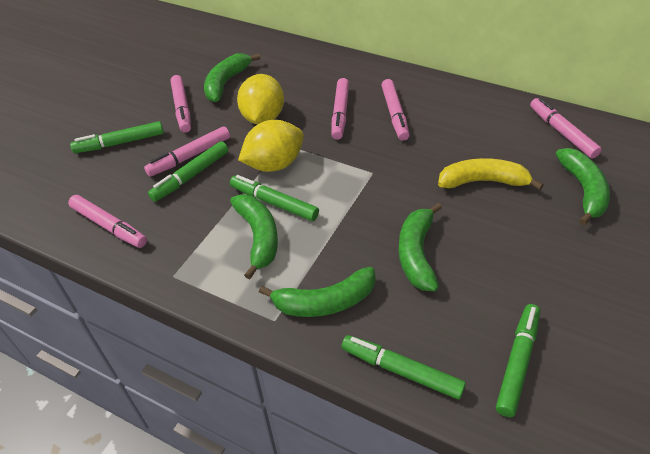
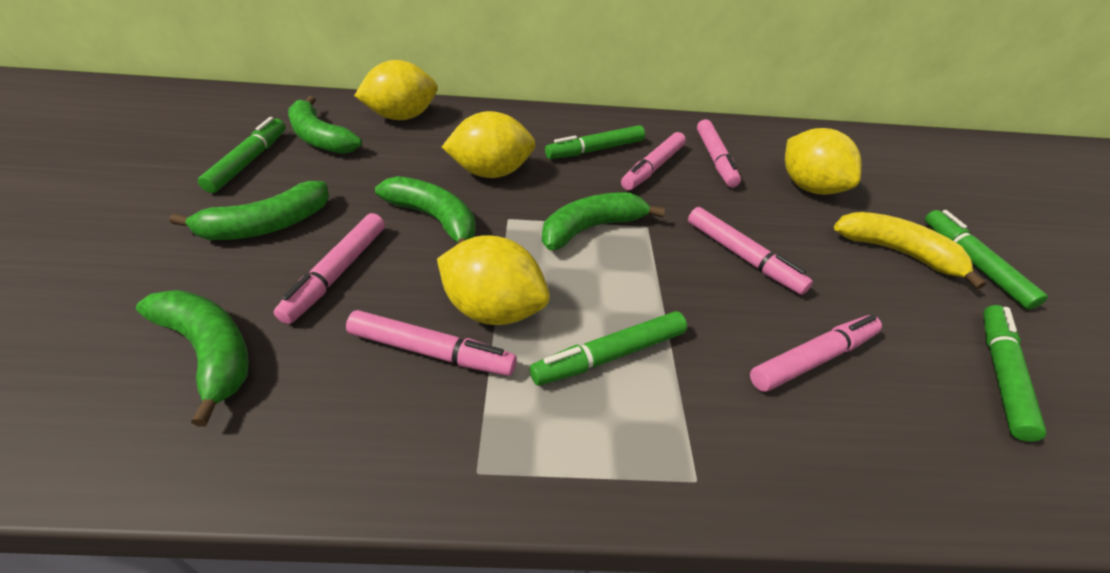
yellow lemon: 2 -> 4

